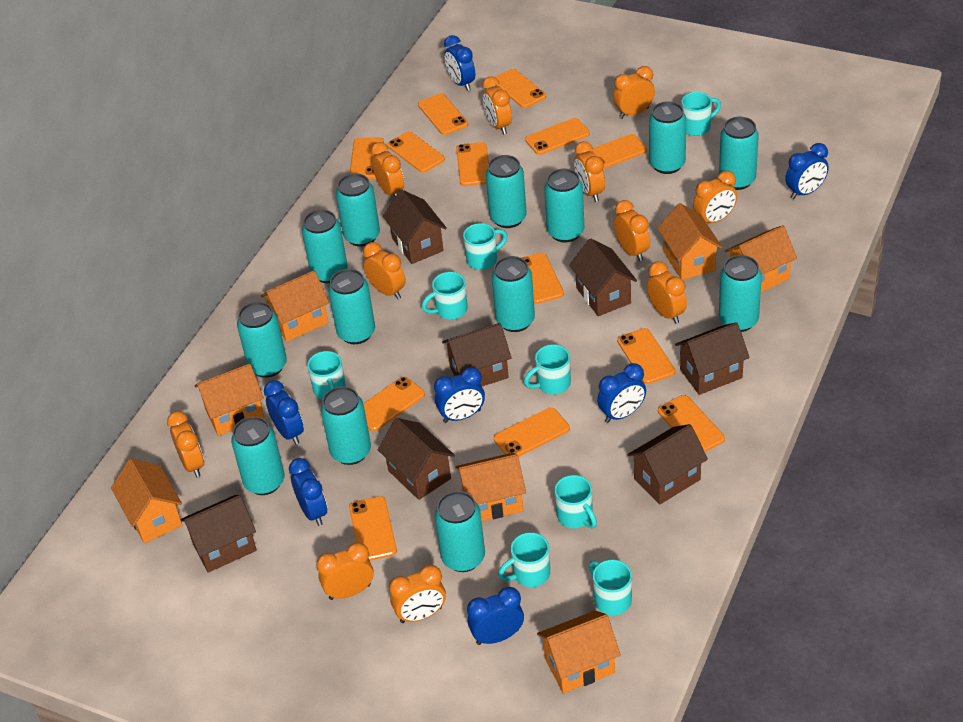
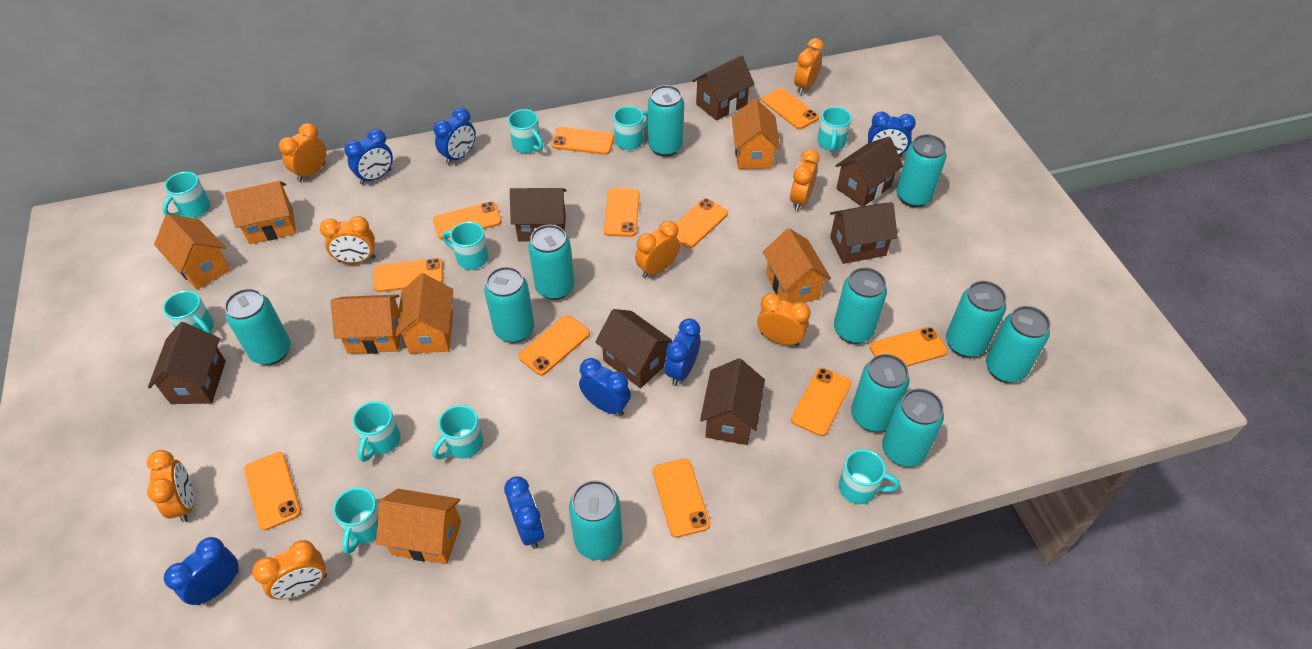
orange clock: 11 -> 8
orange phone: 13 -> 11
turquoise can: 13 -> 11
turquoise mug: 8 -> 10

